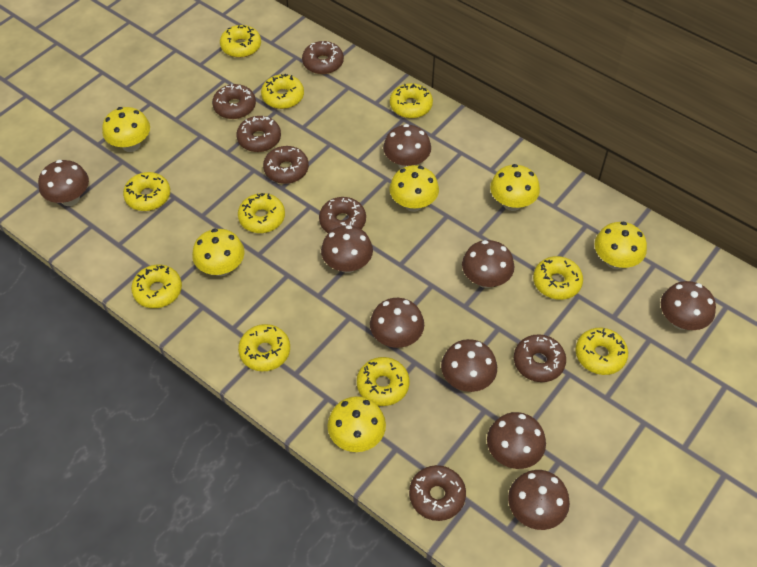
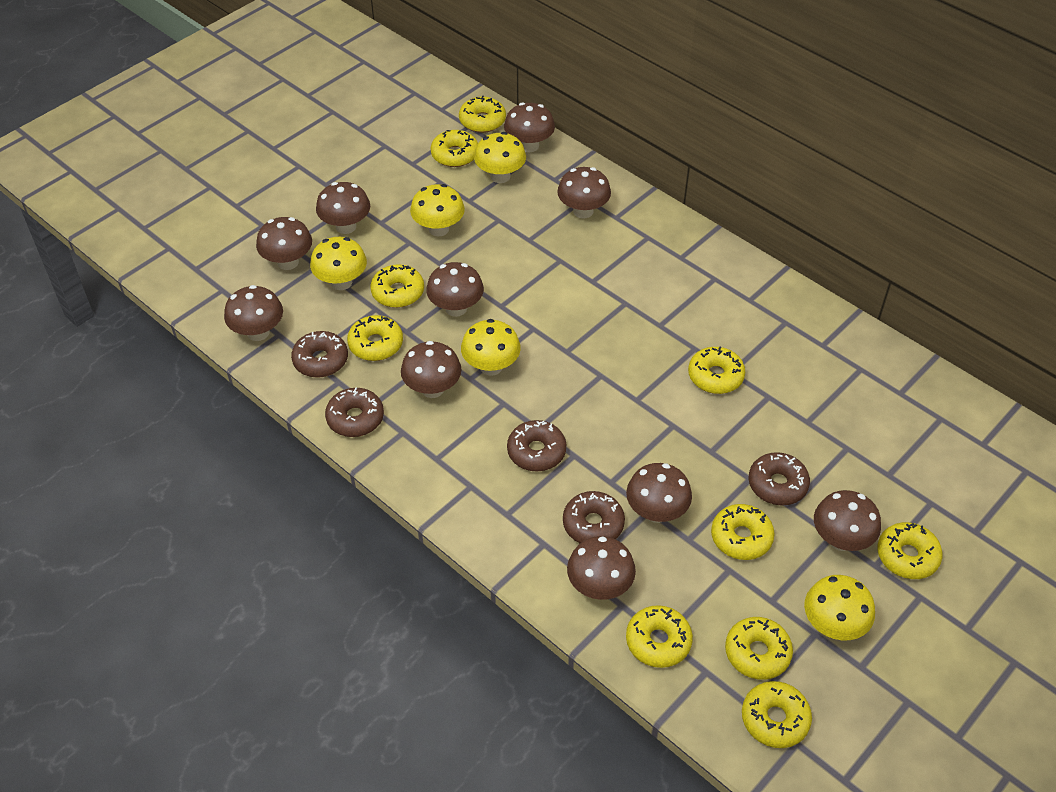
brown donut: 7 -> 5
brown mushroom: 9 -> 10
yellow mushroom: 6 -> 5

